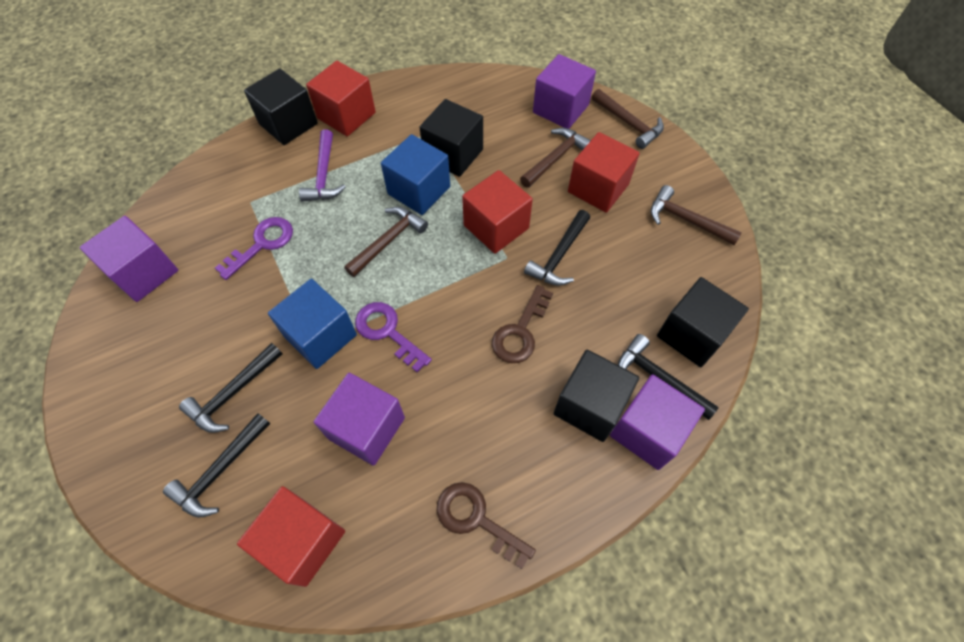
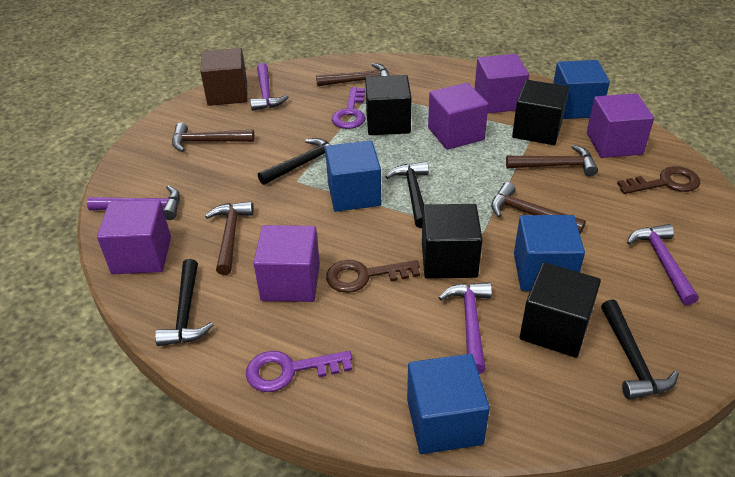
blue cube: 2 -> 4
brown cube: 0 -> 1
brown hammer: 4 -> 5
purple cube: 4 -> 5
purple hammer: 1 -> 4
red cube: 4 -> 0

